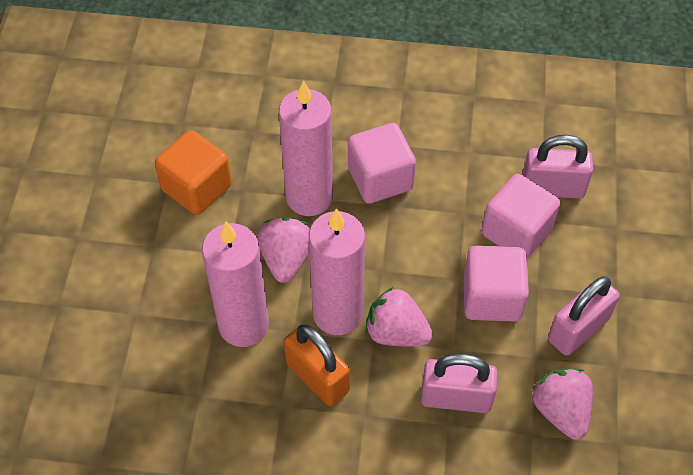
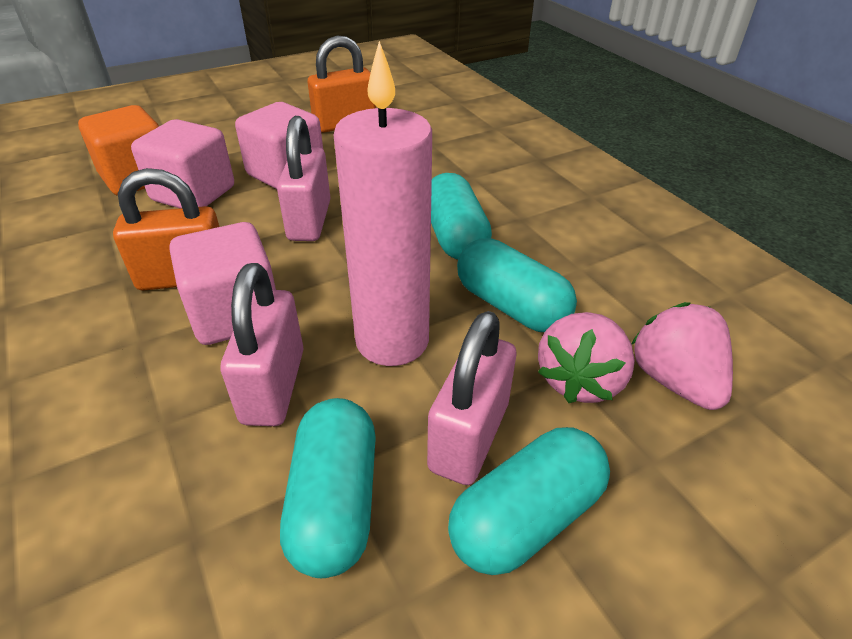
orange padlock: 1 -> 2
pink candle: 3 -> 1
pink strawberry: 3 -> 2
turquoise capsule: 0 -> 4

